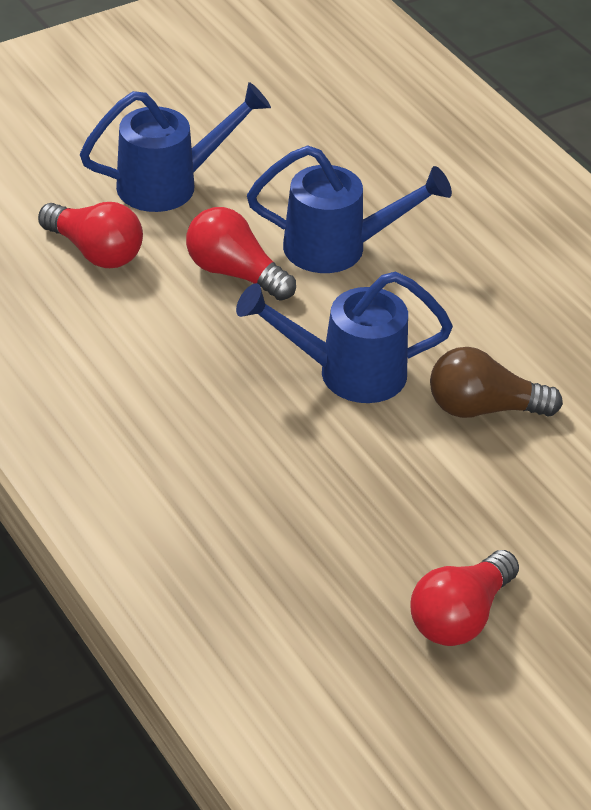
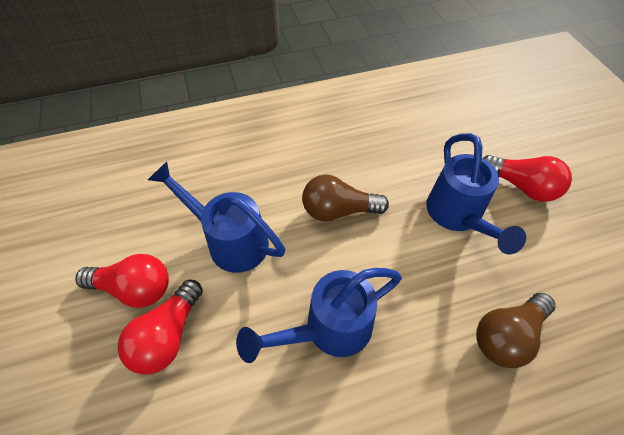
brown light bulb: 1 -> 2

